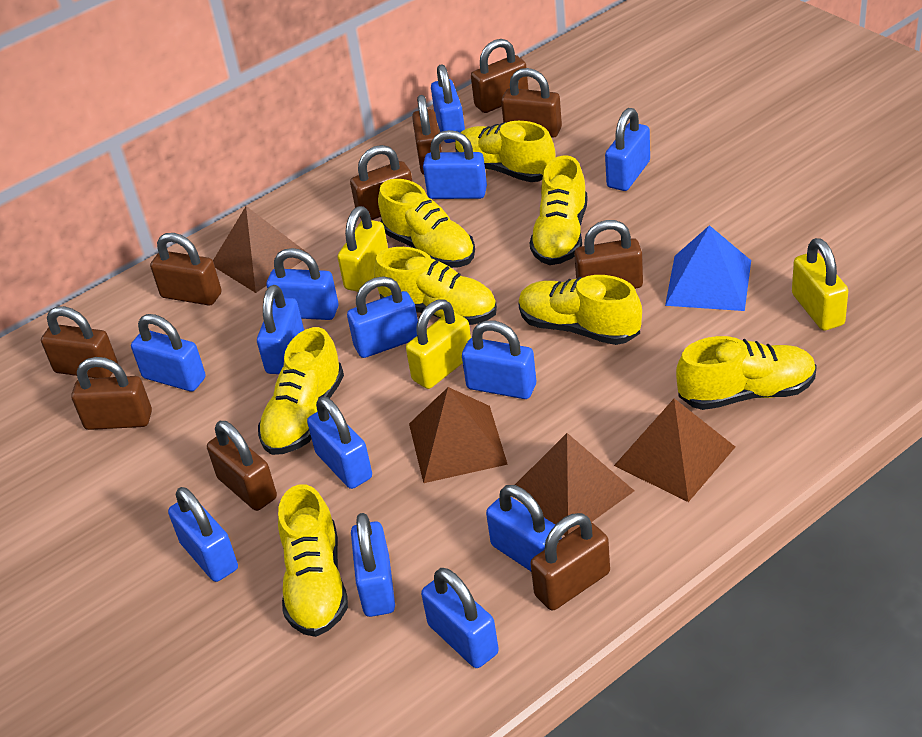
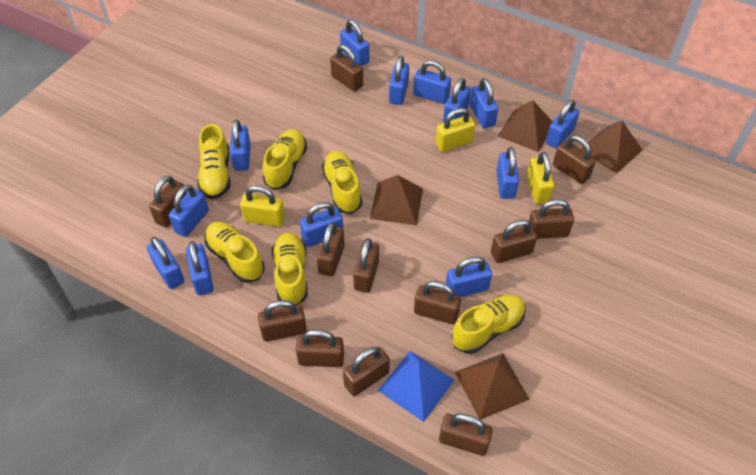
brown padlock: 10 -> 12
yellow shoe: 8 -> 6

